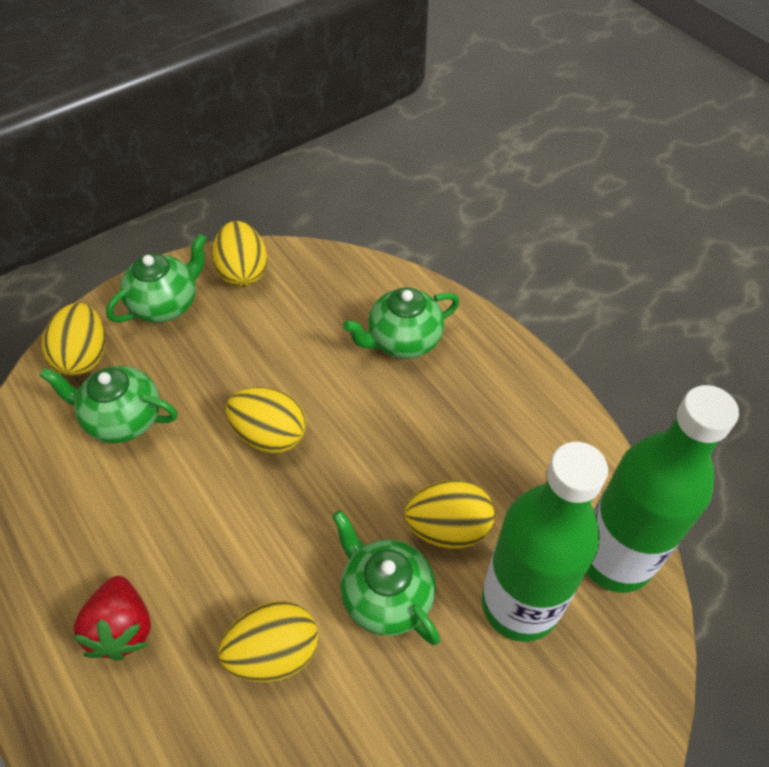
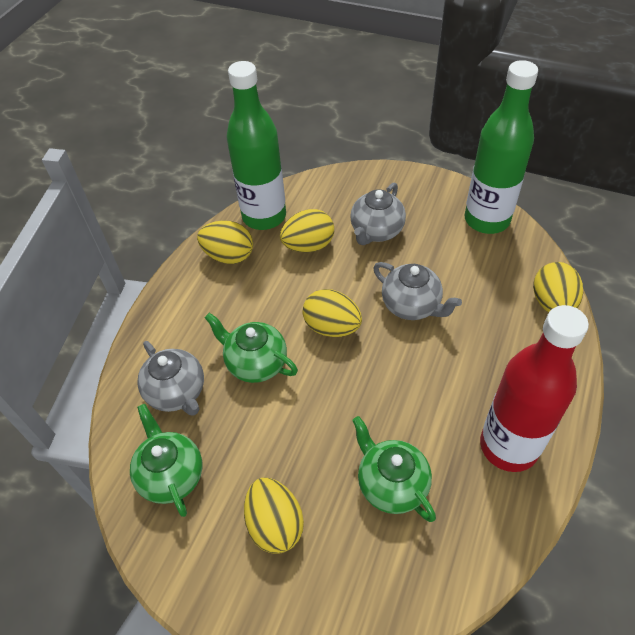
green teapot: 4 -> 3
grey teapot: 0 -> 3
red bottle: 0 -> 1
red strawberry: 1 -> 0

